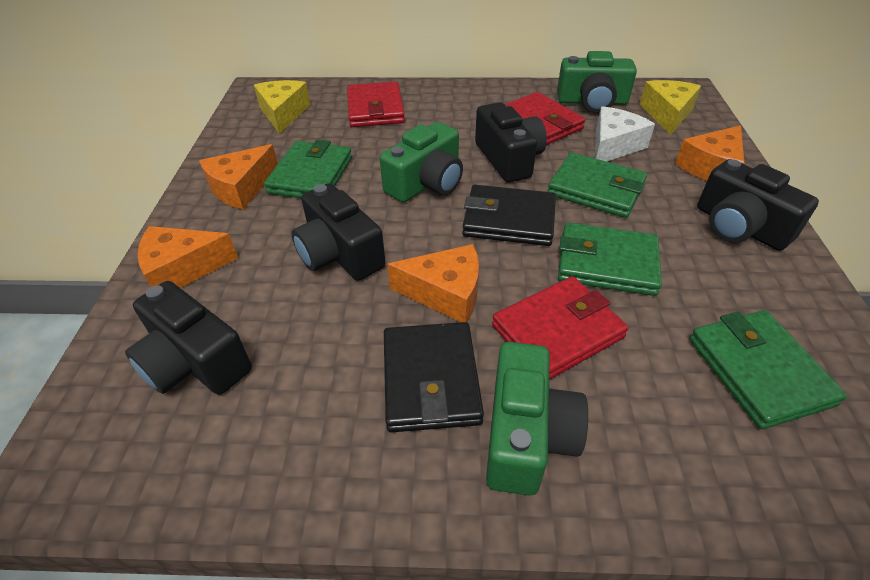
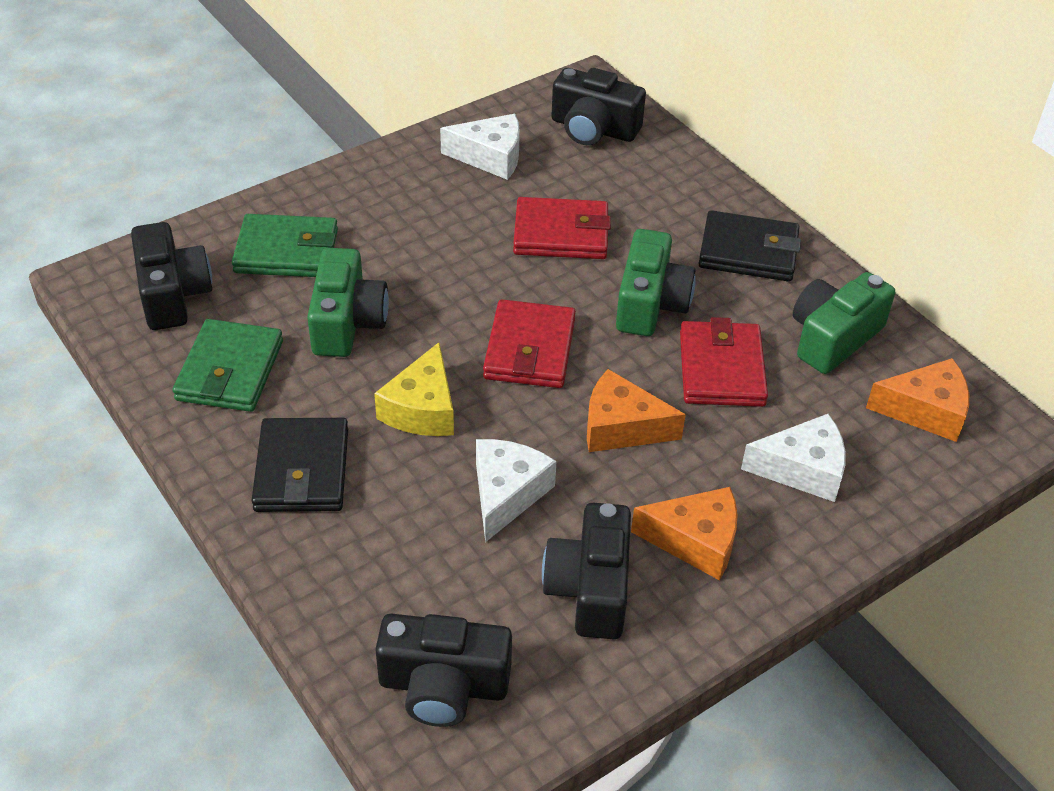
green wallet: 4 -> 2
orange cheese: 4 -> 3
white cheese: 1 -> 3
yellow cheese: 2 -> 1

